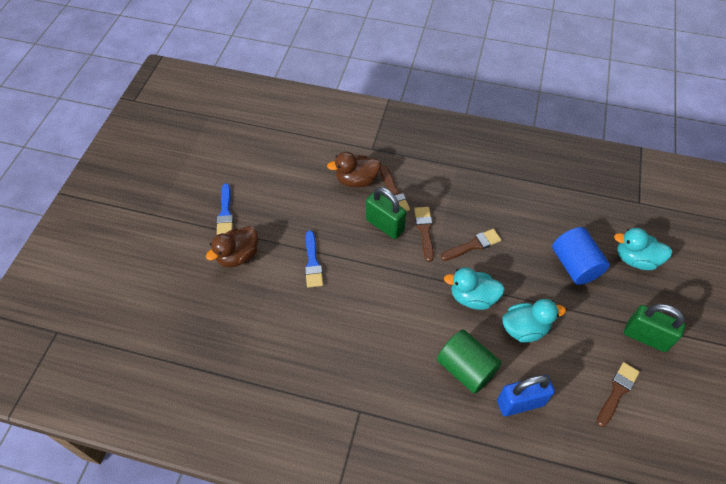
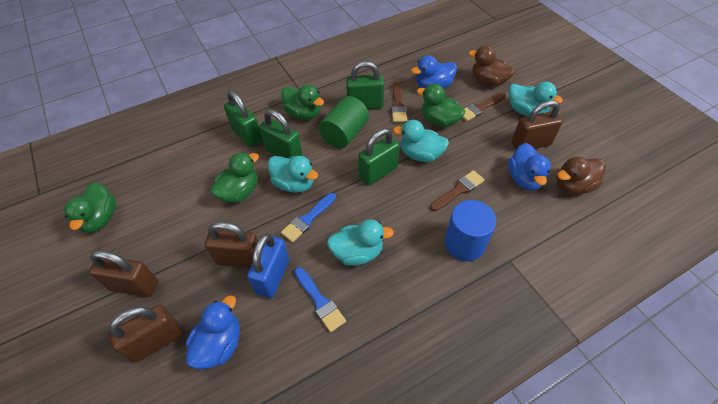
blue duck: 0 -> 3
brown brush: 4 -> 3
brown padlock: 0 -> 4
green duck: 0 -> 4
green padlock: 2 -> 4
turquoise duck: 3 -> 4

